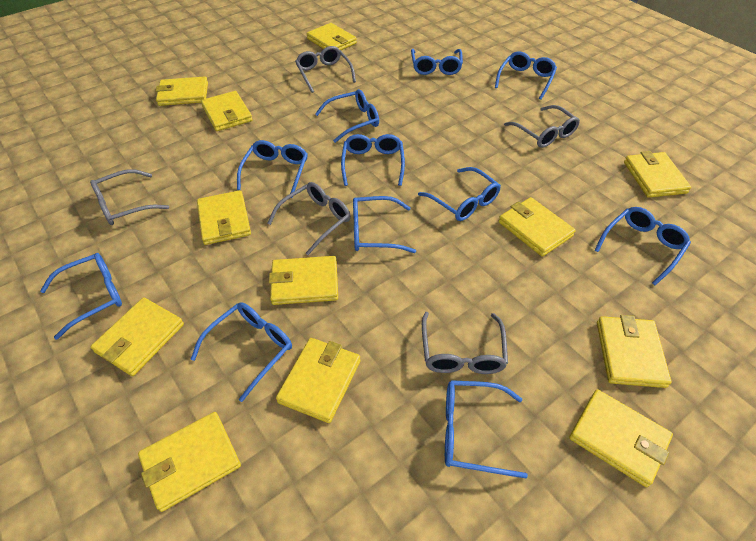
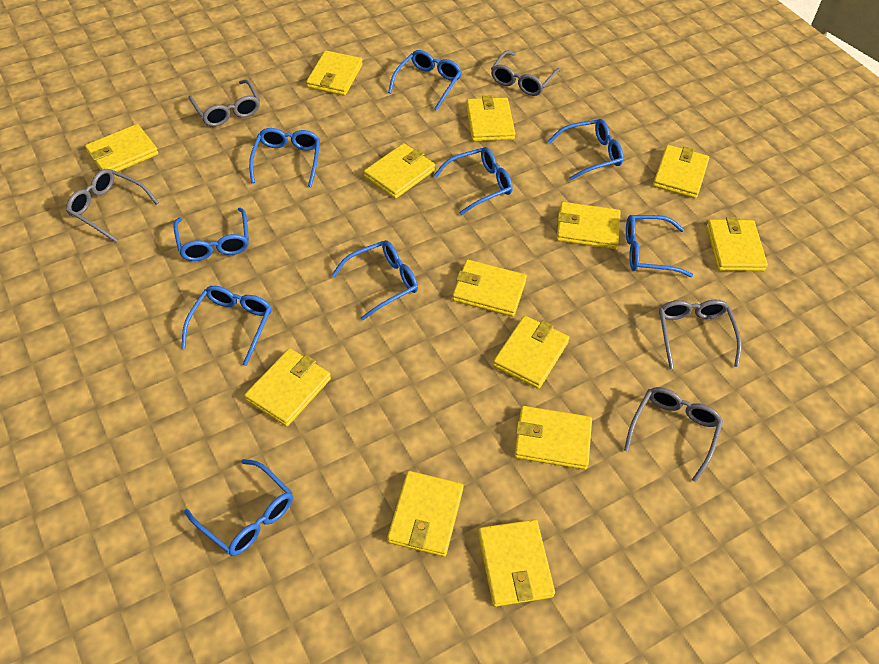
blue glasses: 11 -> 9
yellow wallet: 12 -> 13

